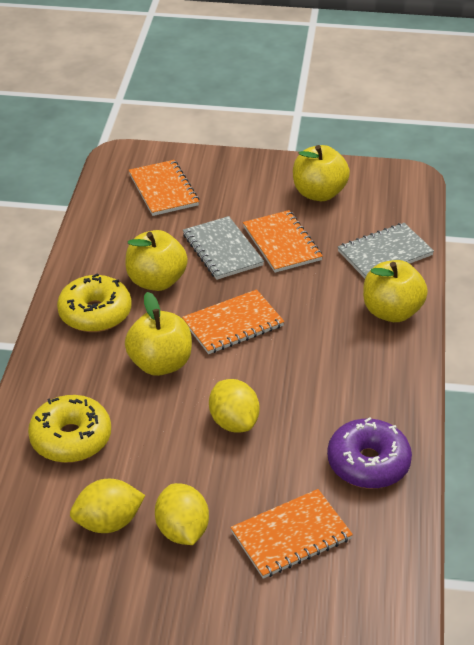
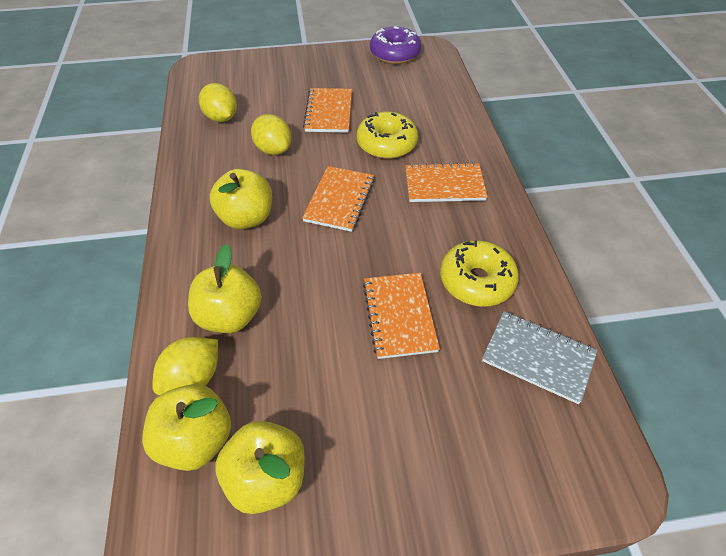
grey notebook: 2 -> 1

